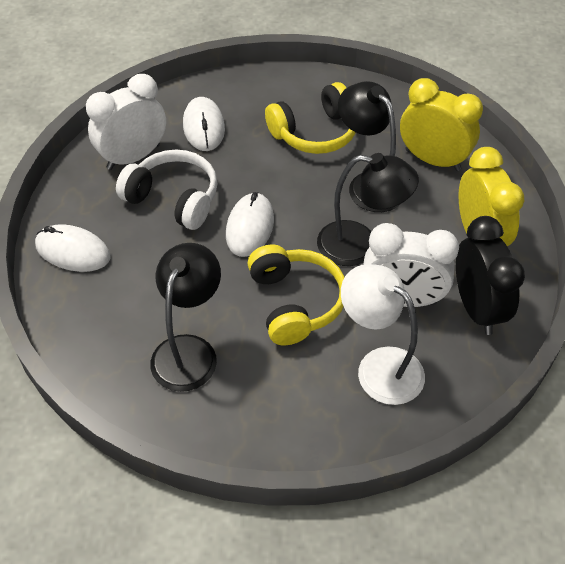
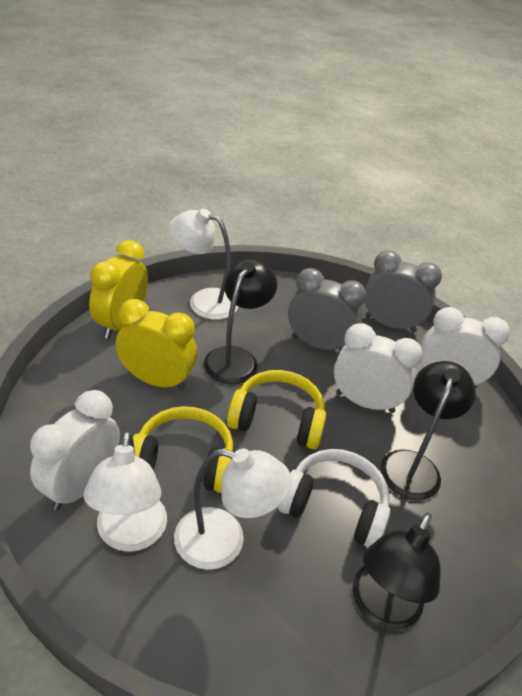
black clock: 1 -> 0
grey clock: 0 -> 2
white clock: 2 -> 3
white lamp: 1 -> 3
white mouse: 3 -> 0

